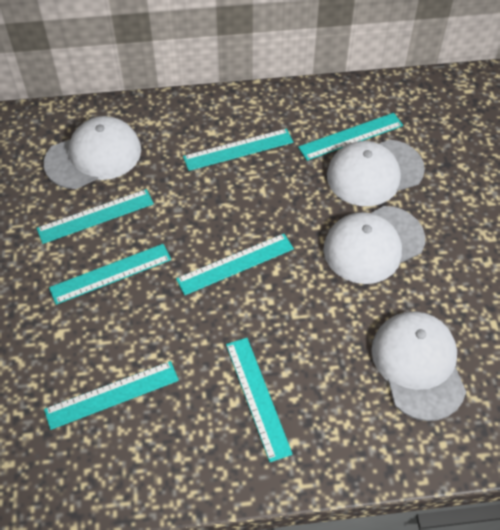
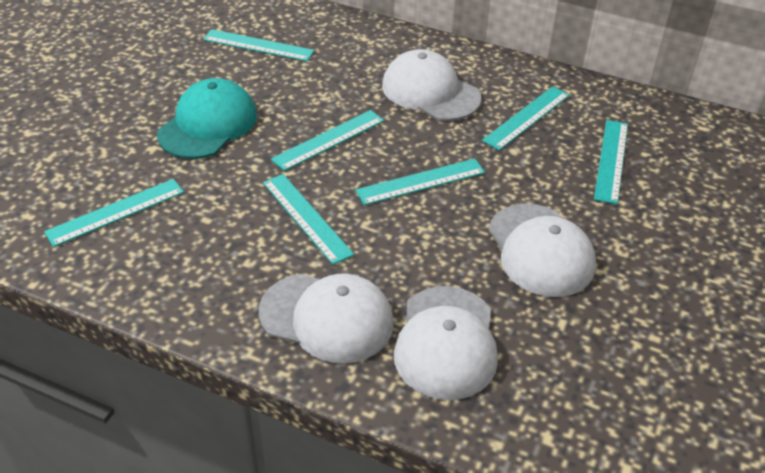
turquoise cap: 0 -> 1

